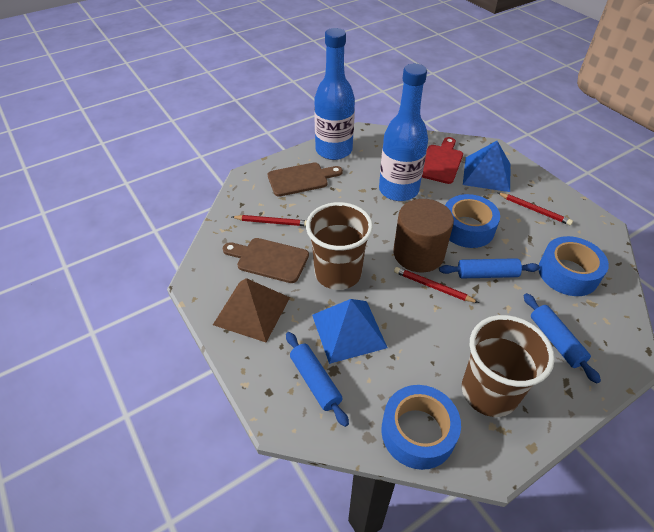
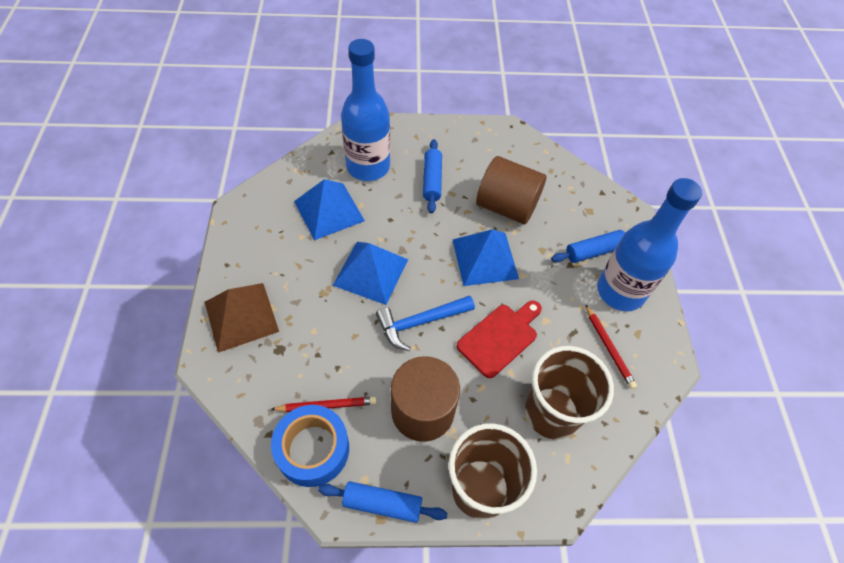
blue hammer: 0 -> 1
blue pyramid: 2 -> 3
blue tape: 3 -> 1
brown cutting board: 2 -> 0
brown cylinder: 1 -> 2
red pencil: 3 -> 2

